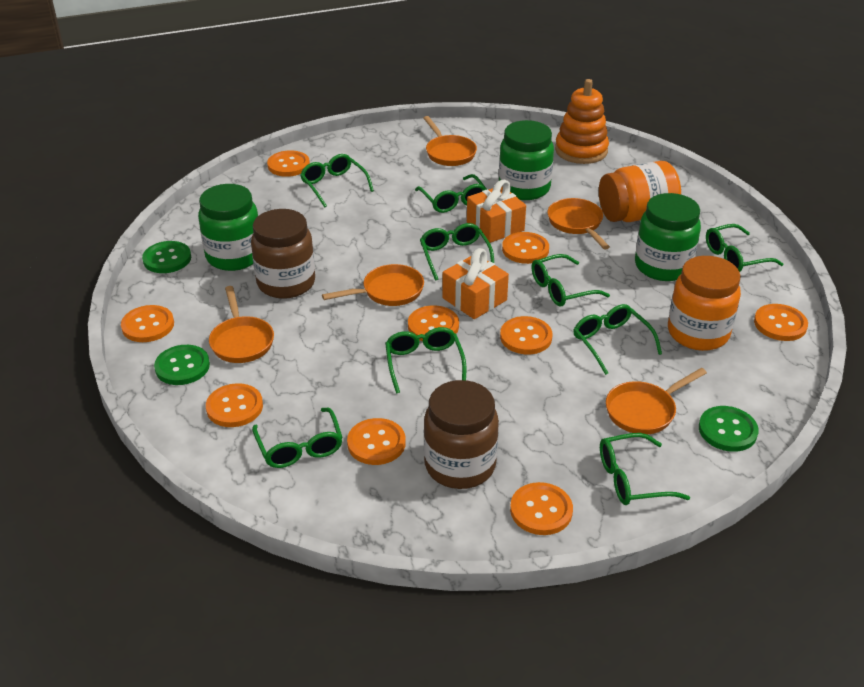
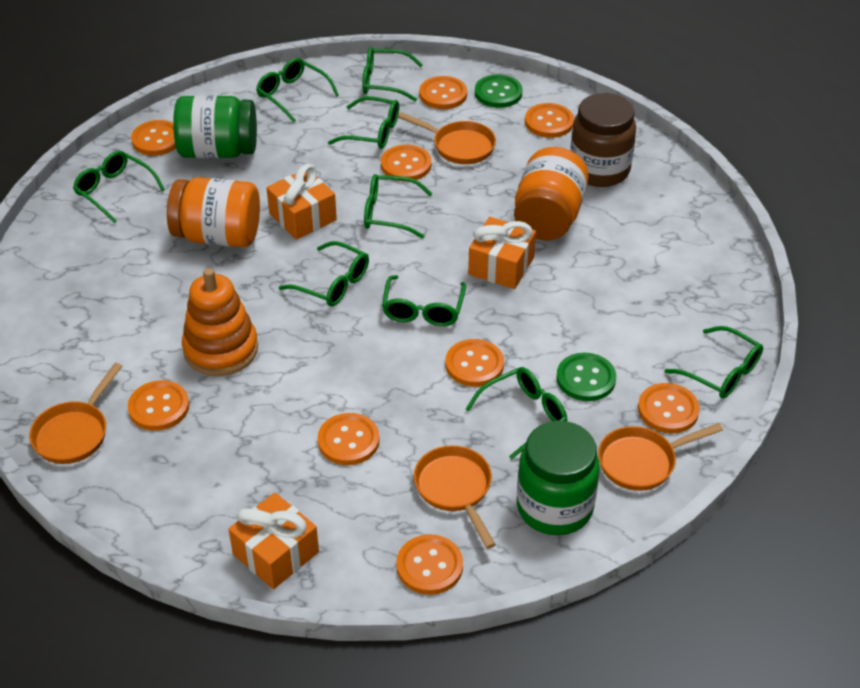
brown jar: 2 -> 1
green button: 3 -> 2
green jar: 3 -> 2
orange gift: 2 -> 3
orange pan: 5 -> 4

